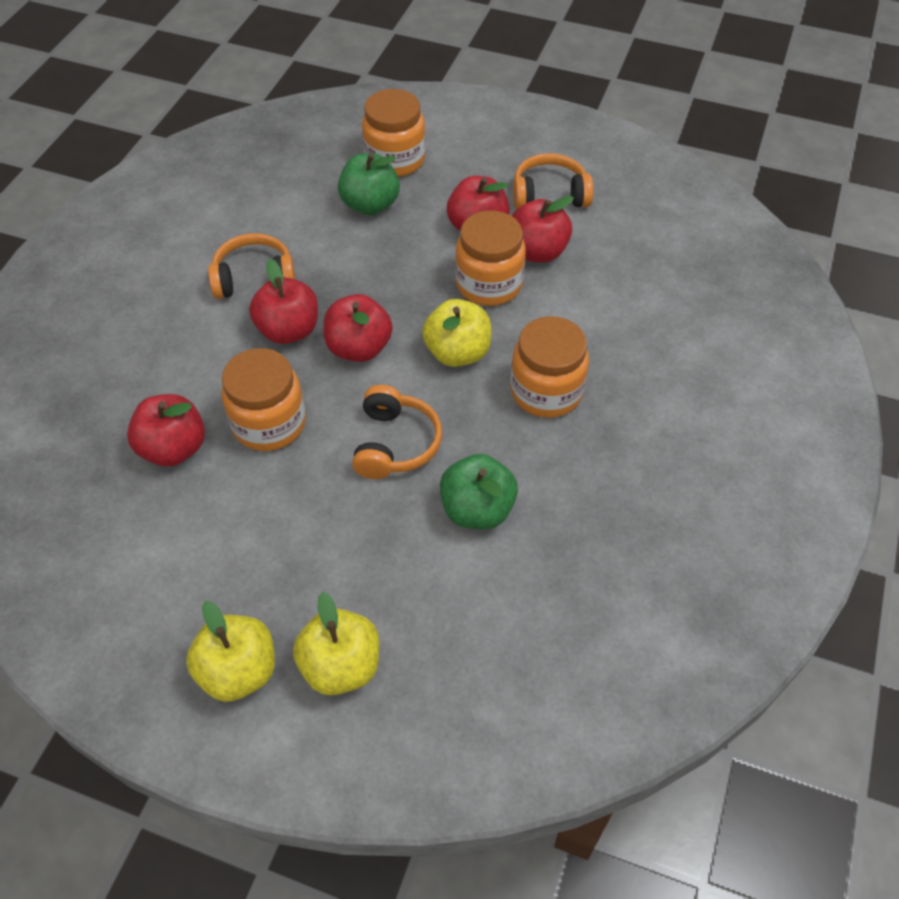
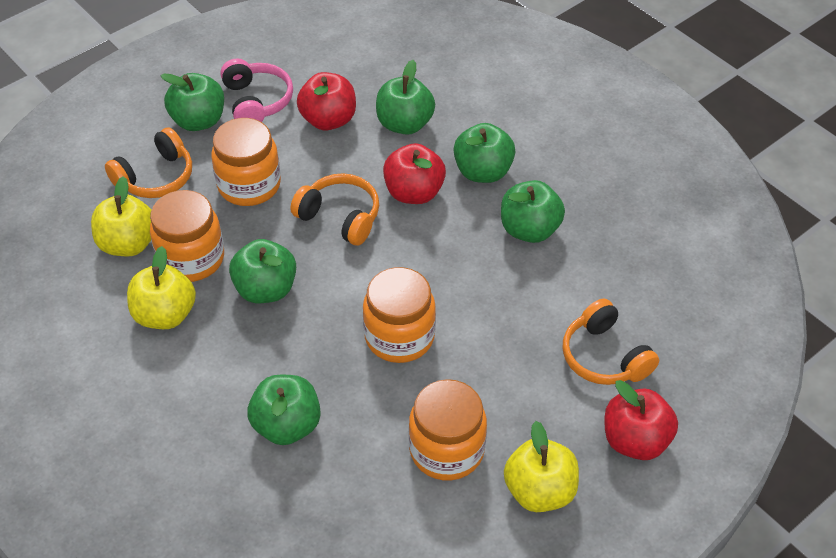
green apple: 2 -> 6
pink headphones: 0 -> 1
red apple: 5 -> 3

